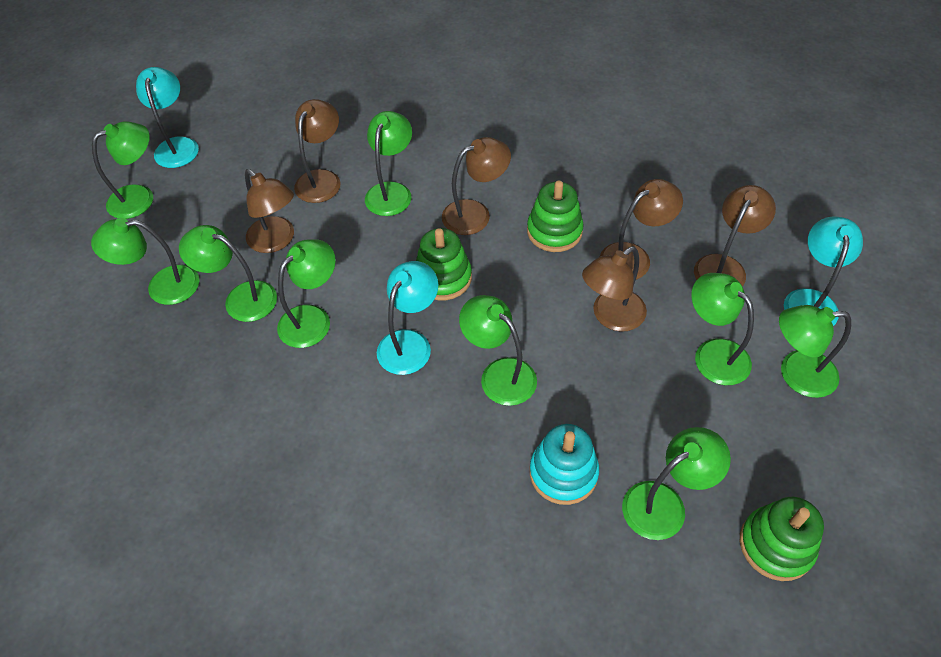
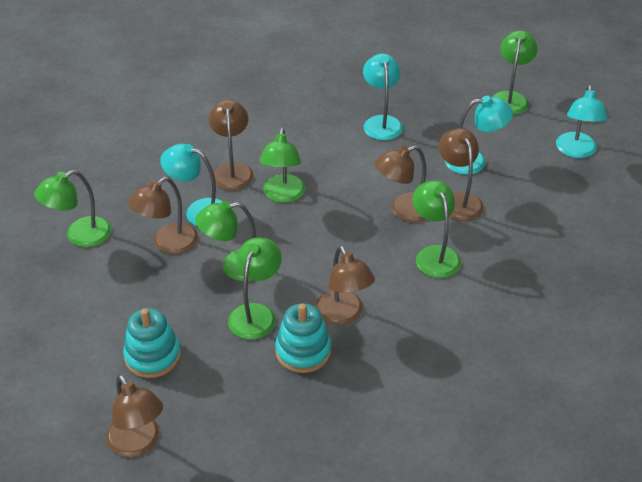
green lamp: 9 -> 6
green stacking toy: 3 -> 0
turquoise lamp: 3 -> 4
turquoise stacking toy: 1 -> 2

